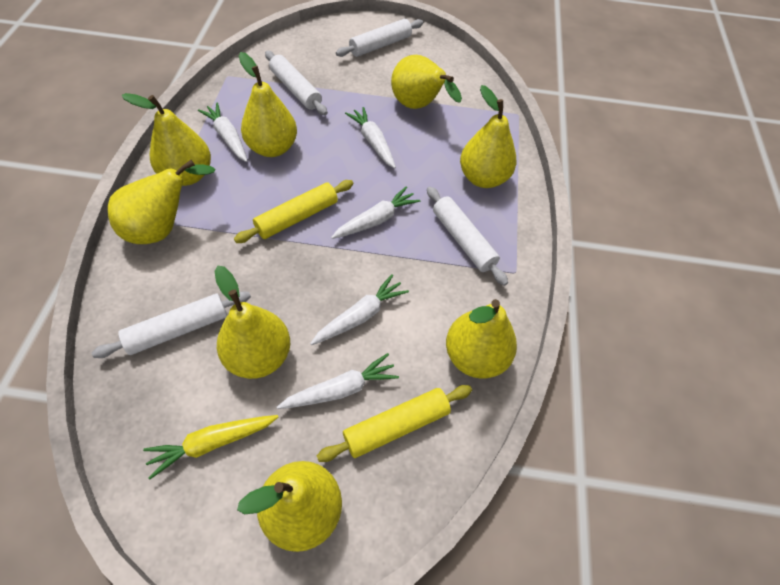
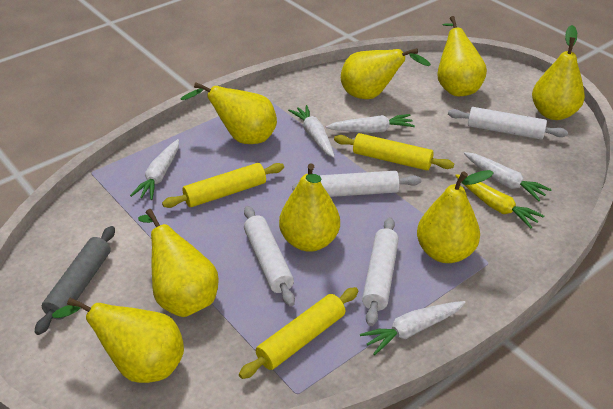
grey rolling pin: 0 -> 1
yellow rolling pin: 2 -> 3

